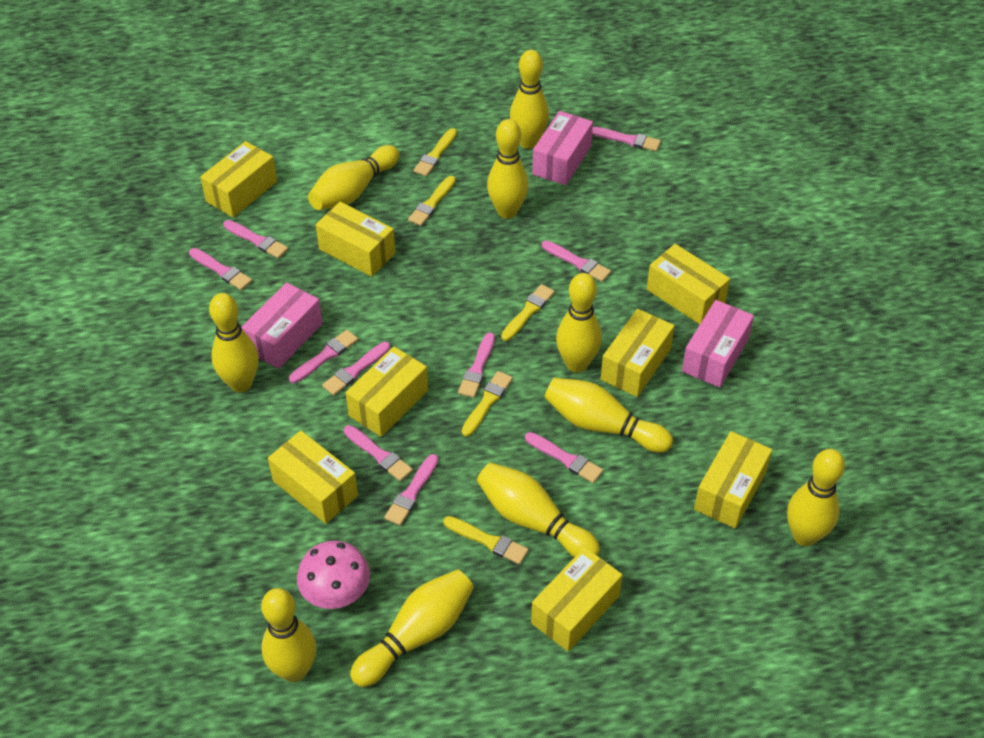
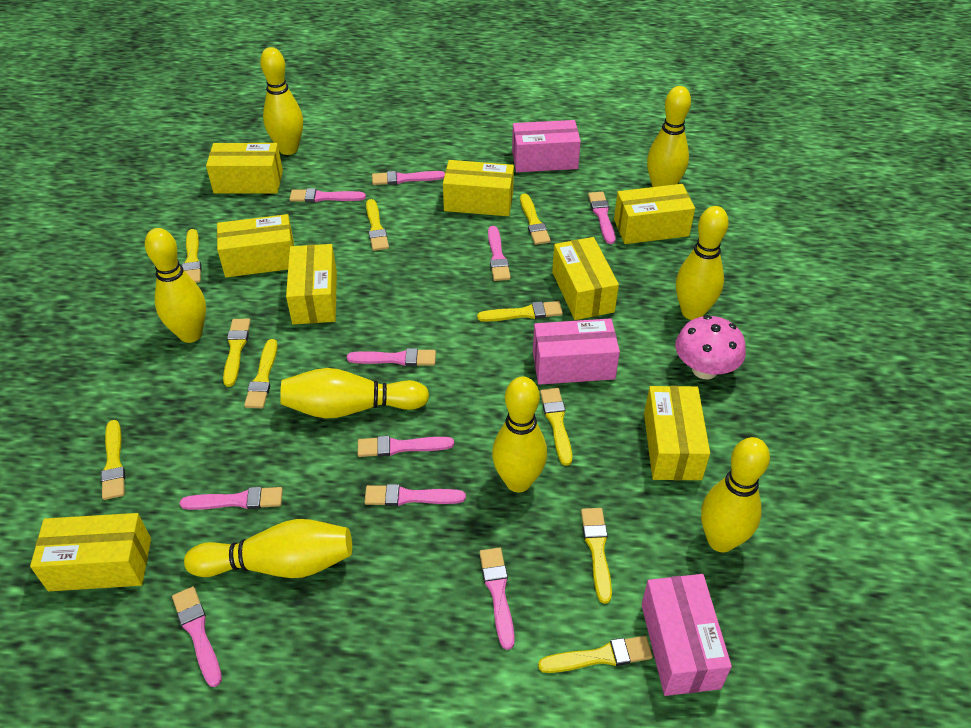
yellow bowling pin: 10 -> 8
yellow brush: 5 -> 10

